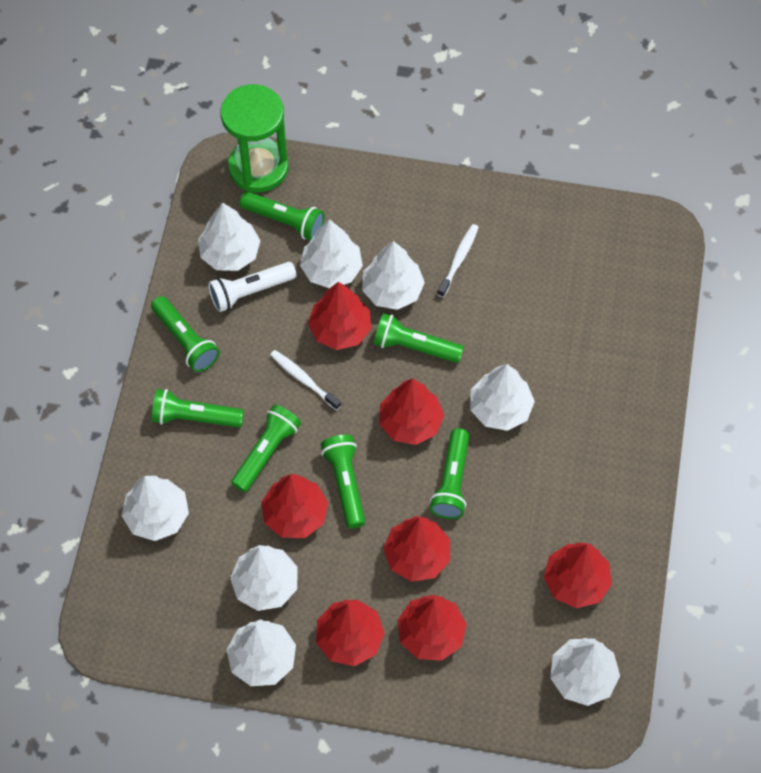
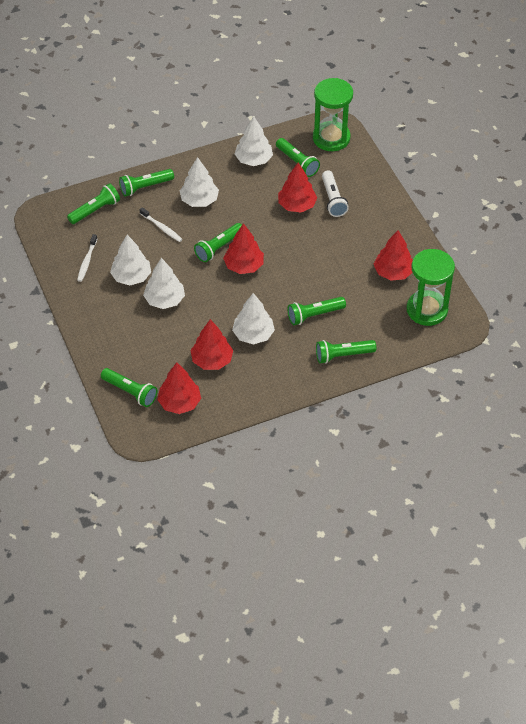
green hourglass: 1 -> 2
red tree: 7 -> 5
white tree: 8 -> 5

